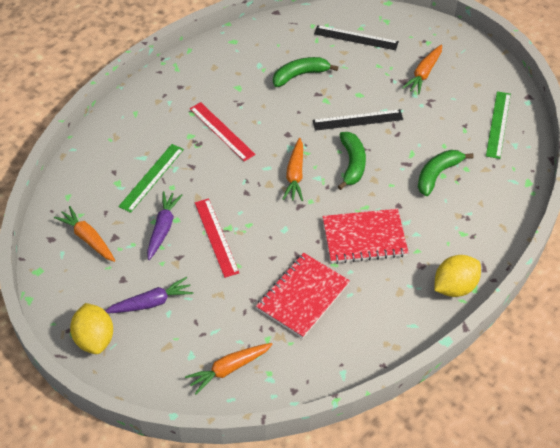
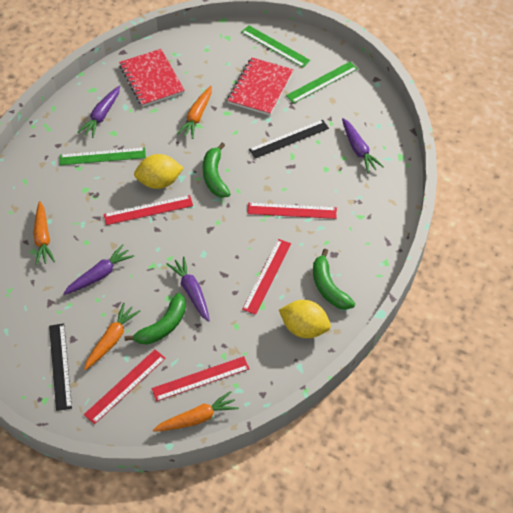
green ruler: 2 -> 3
purple carrot: 2 -> 4
red ruler: 2 -> 5

